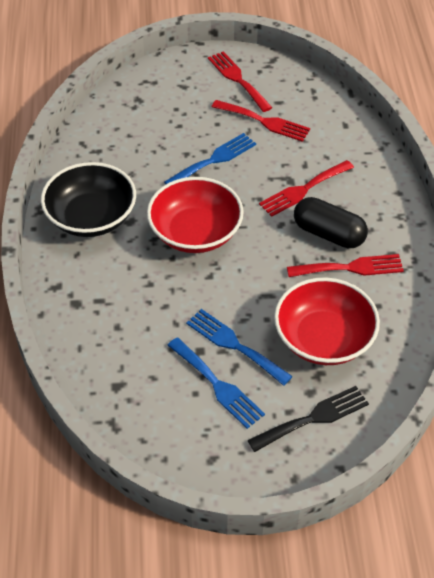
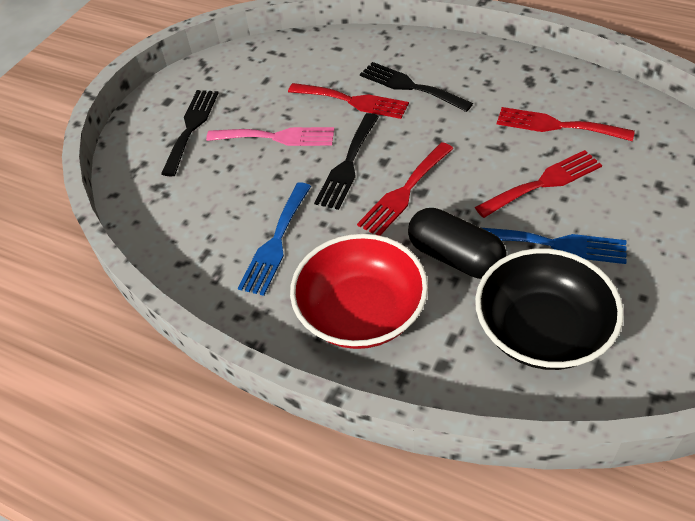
black fork: 1 -> 3
blue fork: 3 -> 2
pink fork: 0 -> 1
red bowl: 2 -> 1

